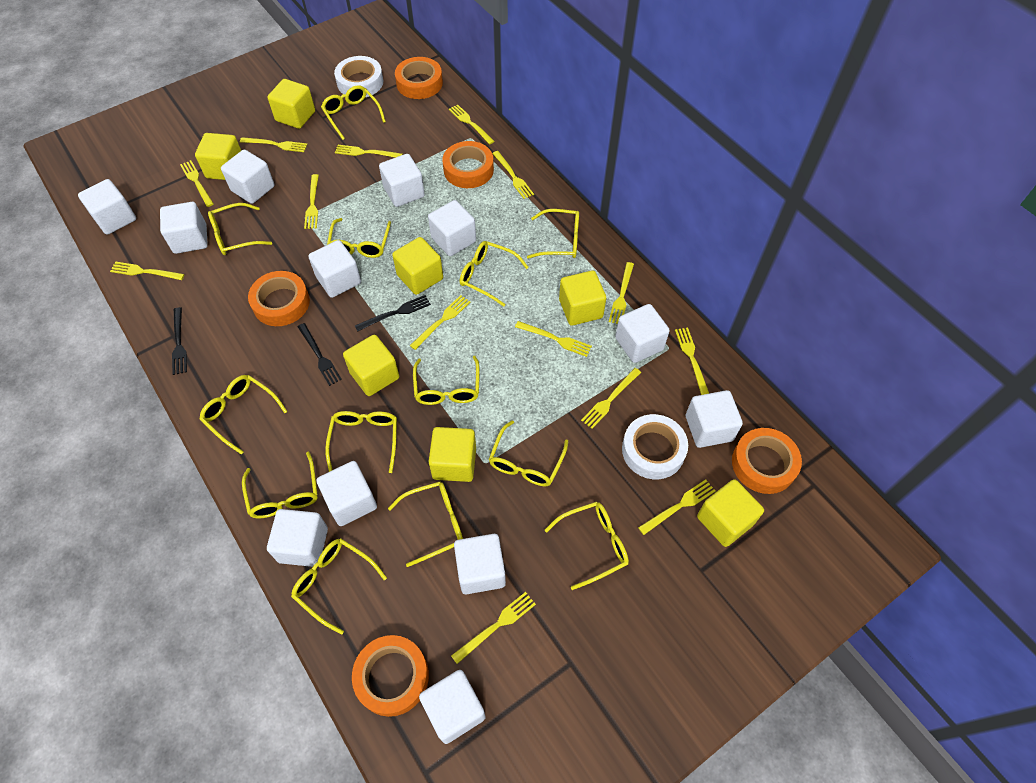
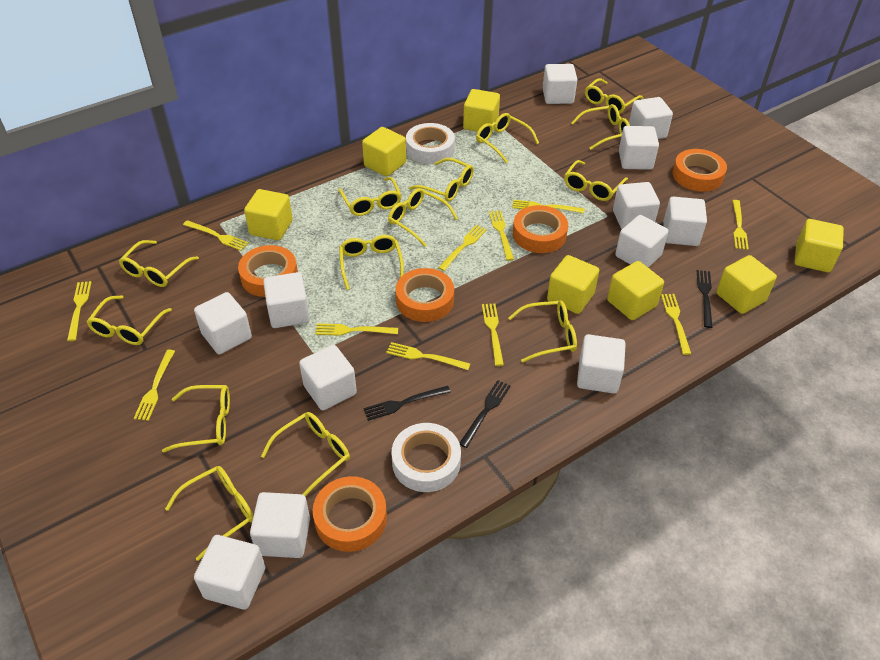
yellow fork: 14 -> 11
yellow glasses: 13 -> 14

